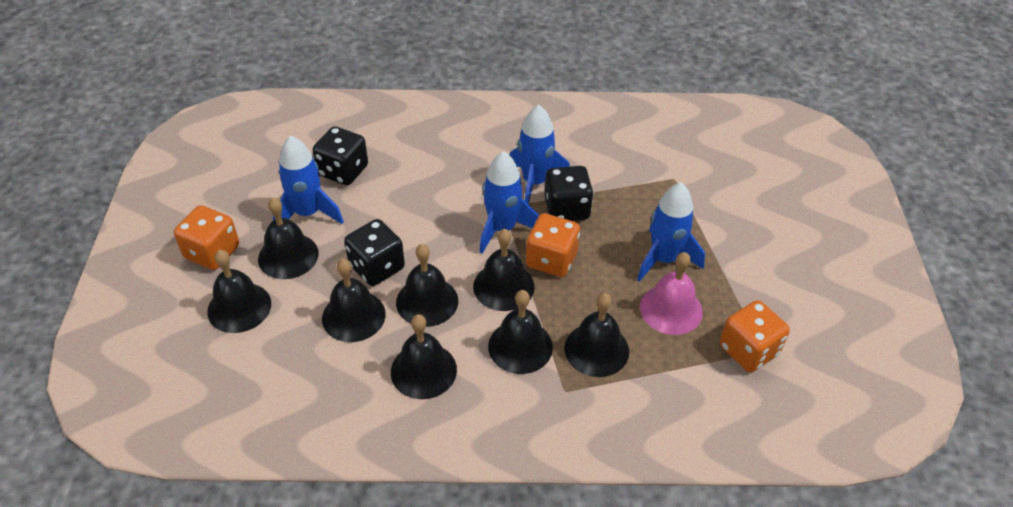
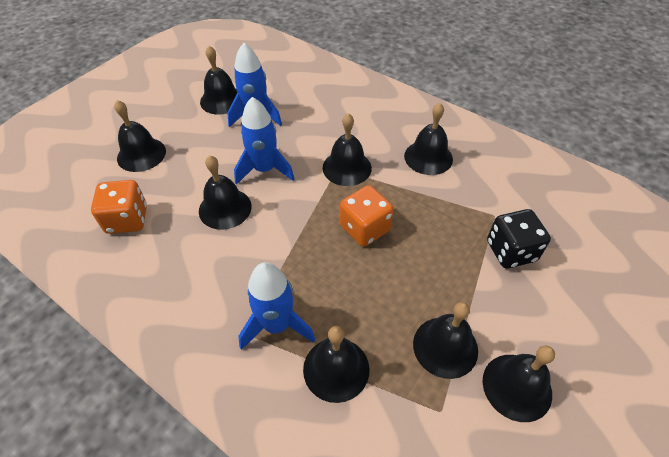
black dice: 3 -> 1
blue rocket: 4 -> 3
orange dice: 3 -> 2
pink bell: 1 -> 0

